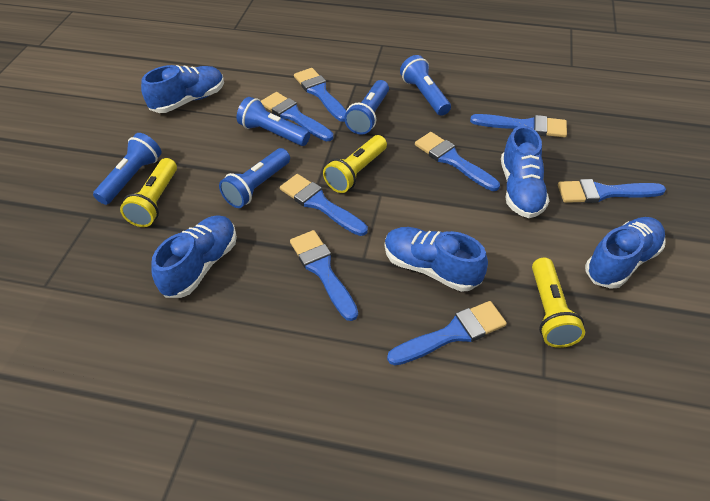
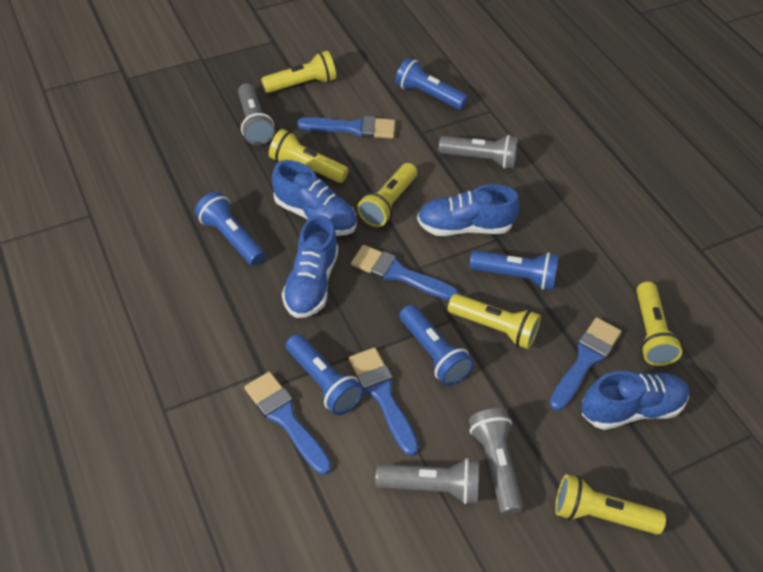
blue brush: 8 -> 5
blue shoe: 5 -> 4
grey flashlight: 0 -> 4
yellow flashlight: 3 -> 6

